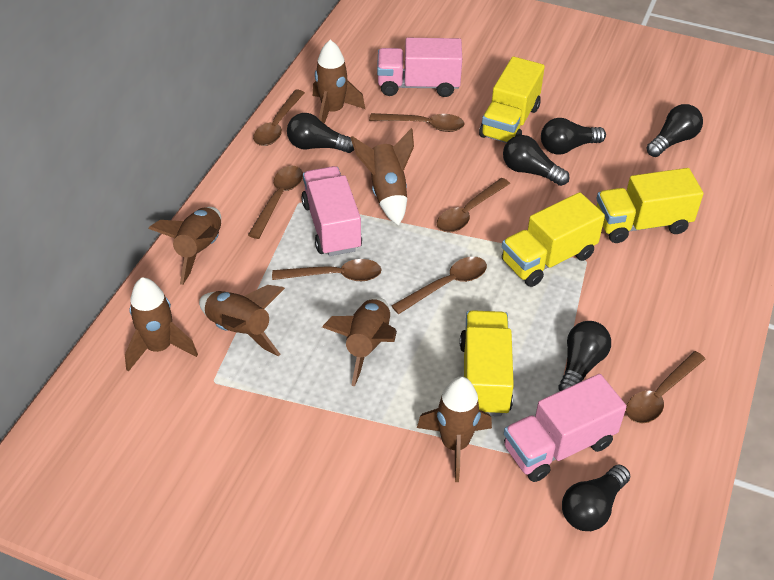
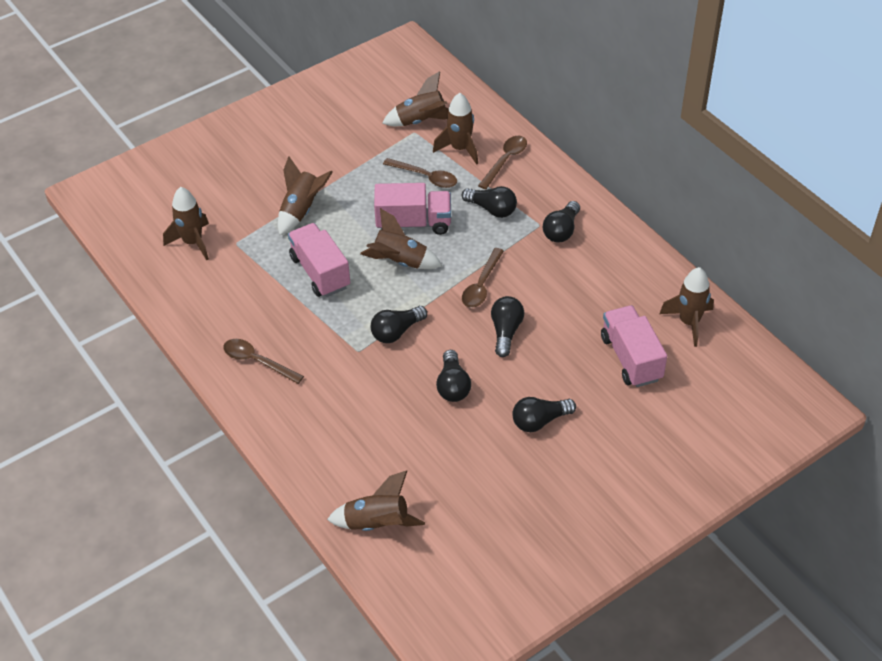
brown spoon: 7 -> 4
yellow truck: 4 -> 0

